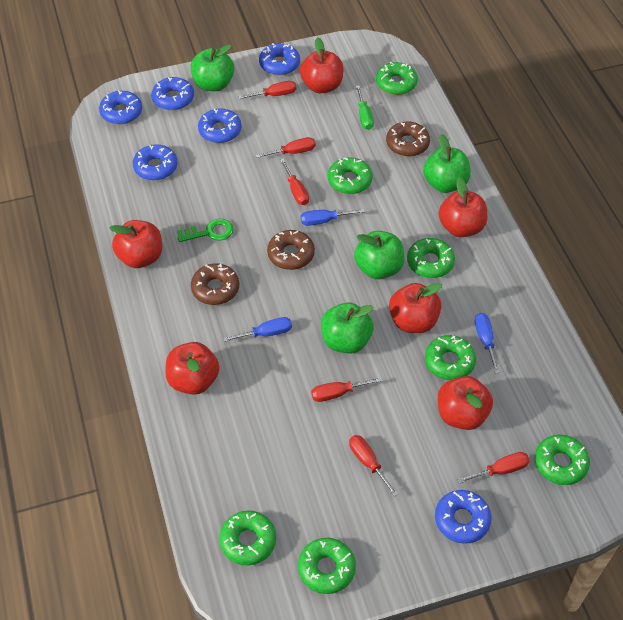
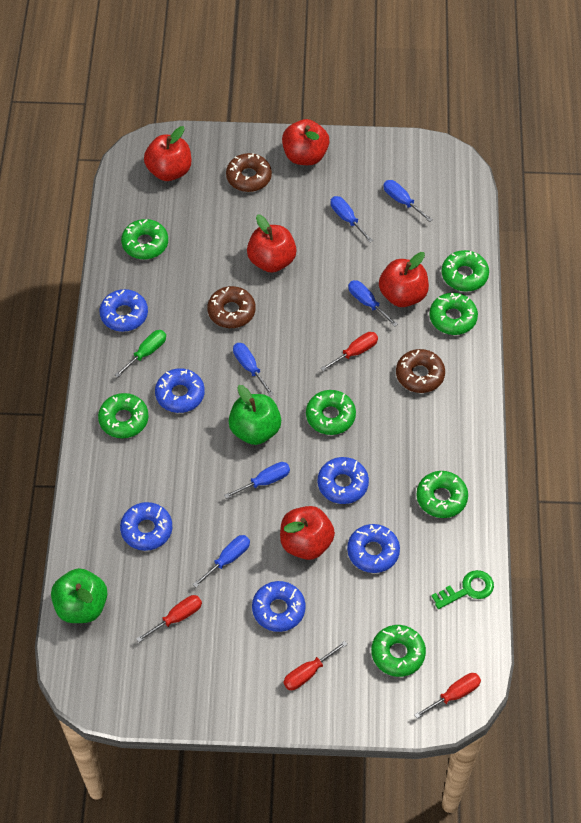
blue screwdriver: 3 -> 6
green apple: 4 -> 2
red apple: 6 -> 5
red screwdriver: 6 -> 4

